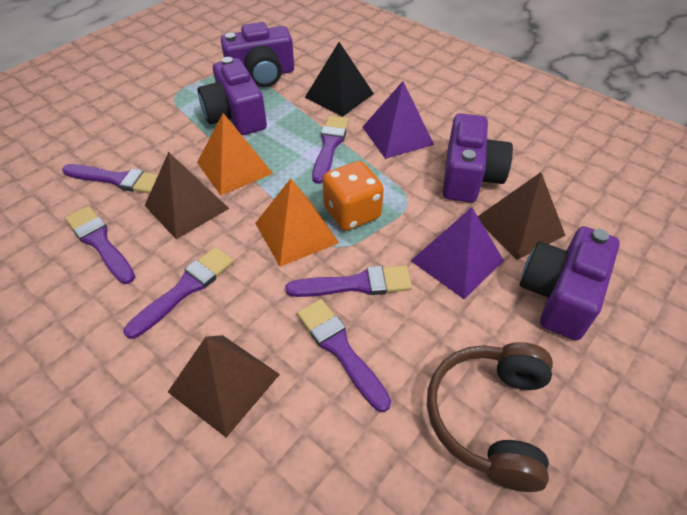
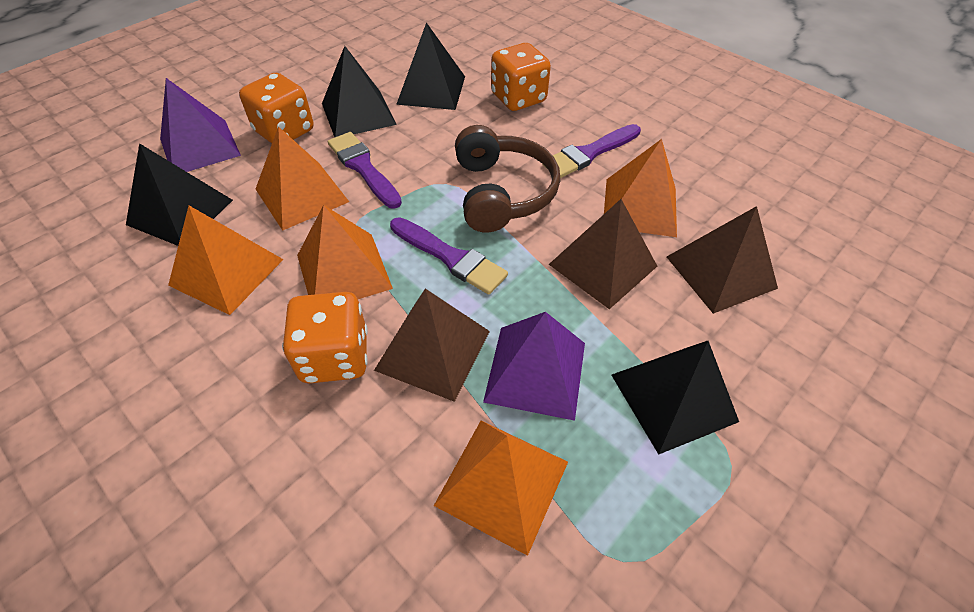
black pyramid: 1 -> 4
orange dice: 1 -> 3
orange pyramid: 2 -> 5
purple brush: 6 -> 3
purple camera: 4 -> 0

